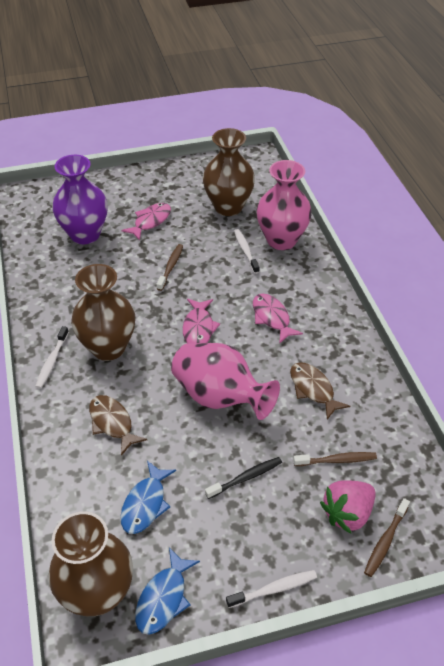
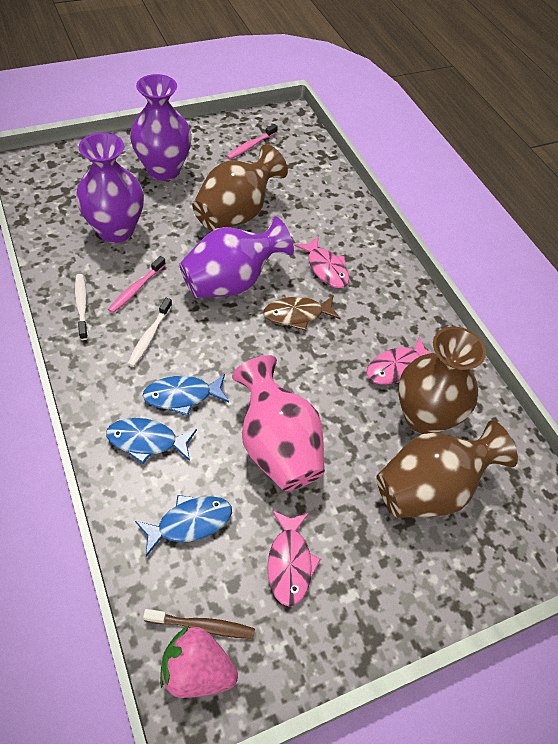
black toothbrush: 1 -> 0
blue fish: 2 -> 3
brown fish: 2 -> 1
brown toothbrush: 3 -> 1
pink toothbrush: 0 -> 2
pink vase: 2 -> 1
purple vase: 1 -> 3
white toothbrush: 3 -> 2

